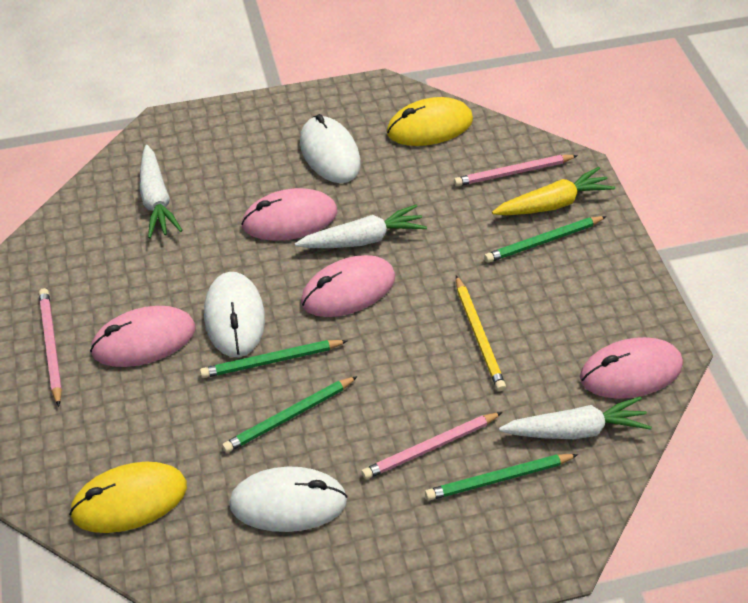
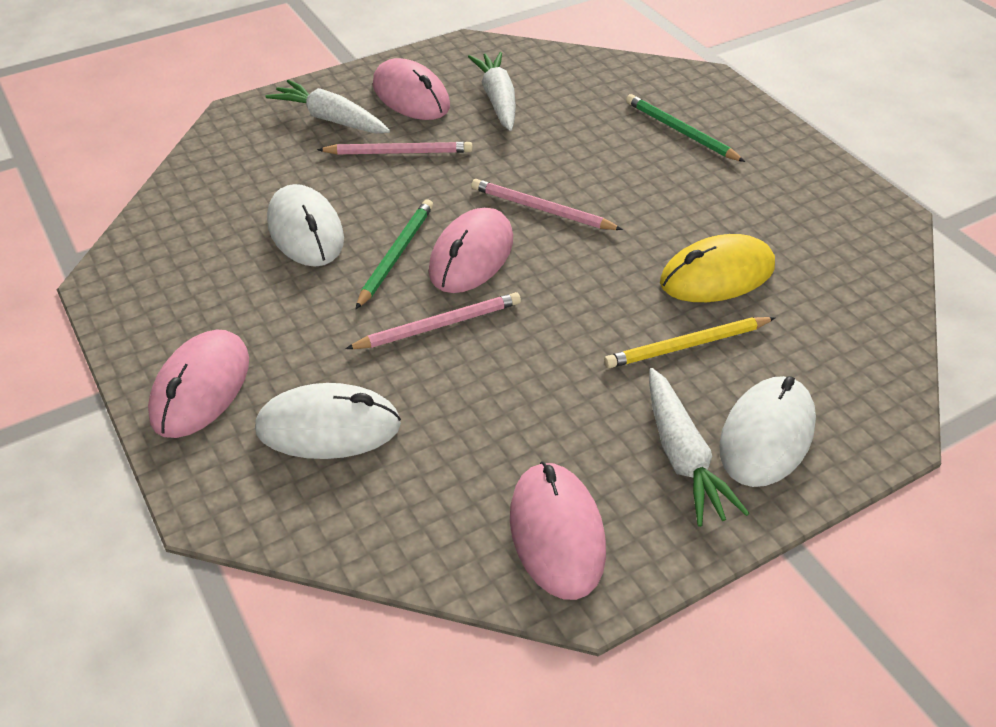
green pencil: 4 -> 2
yellow carrot: 1 -> 0
yellow mouse: 2 -> 1

